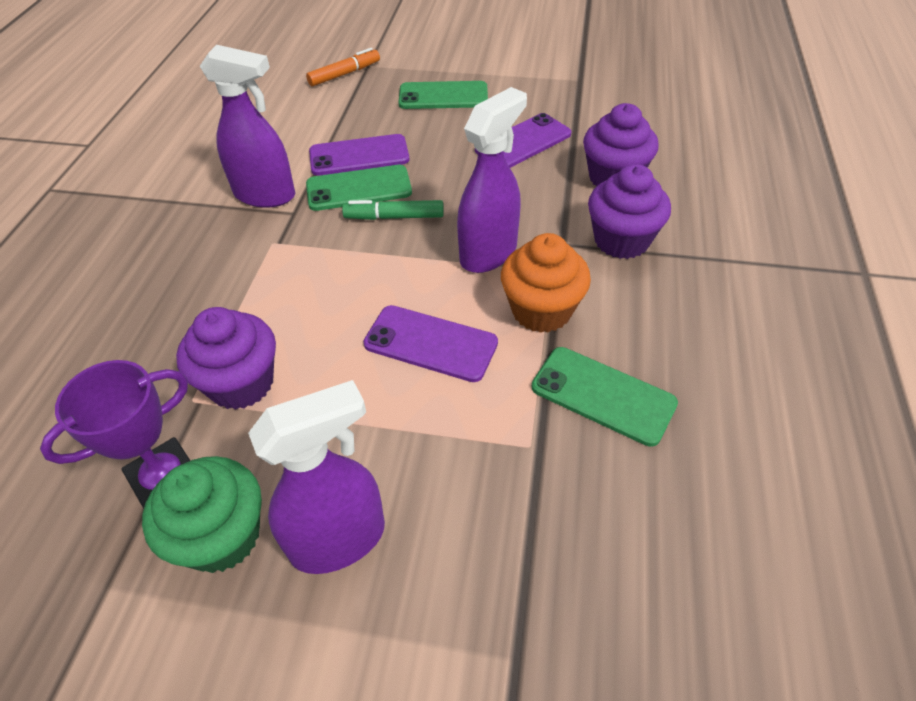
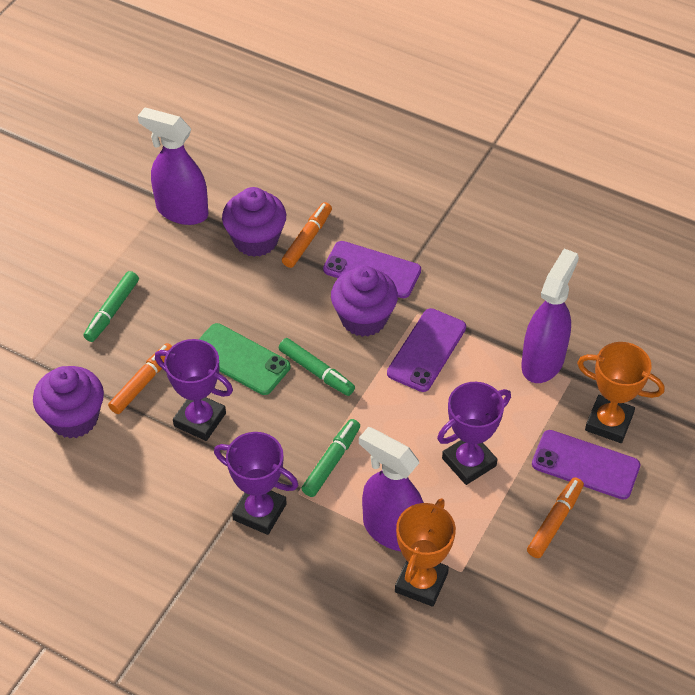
green cupcake: 1 -> 0
green marker: 1 -> 3
green phone: 3 -> 1
orange cupcake: 1 -> 0
orange marker: 1 -> 3
orange trophy: 0 -> 2
purple trophy: 1 -> 3

